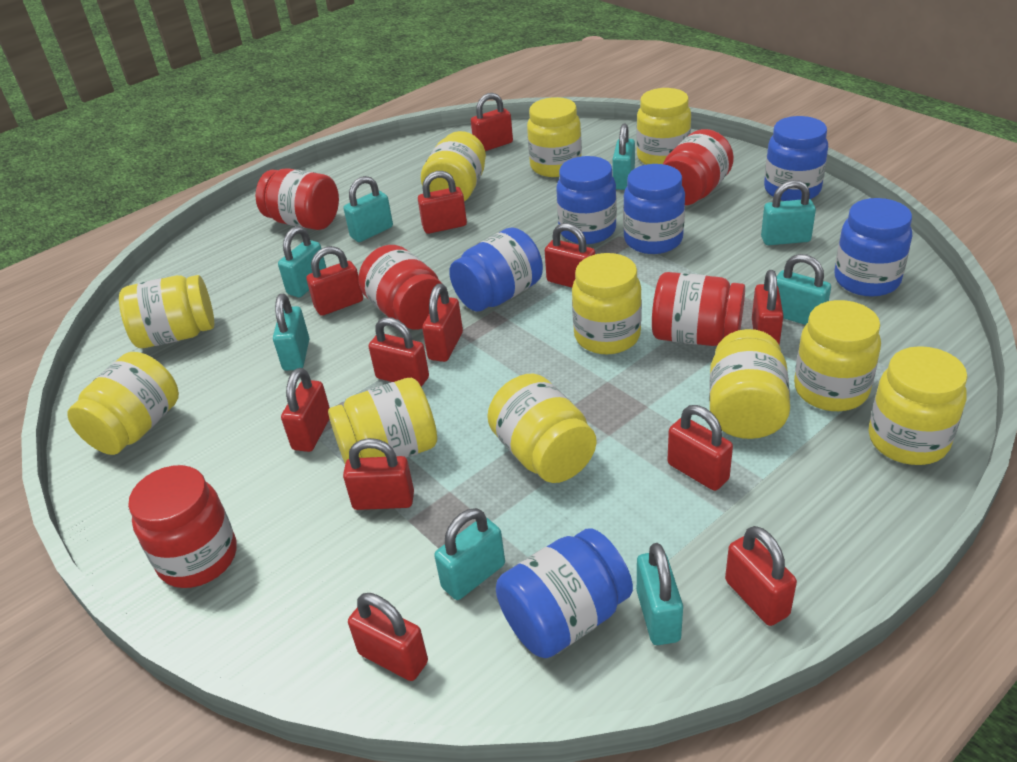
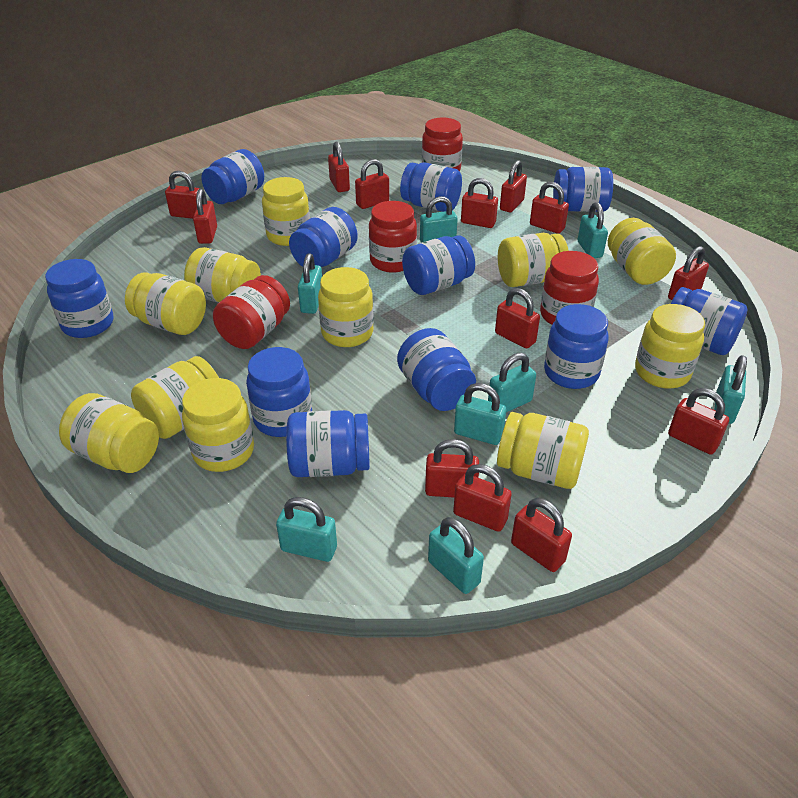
blue jar: 6 -> 11
red jar: 5 -> 4
red padlock: 12 -> 13

